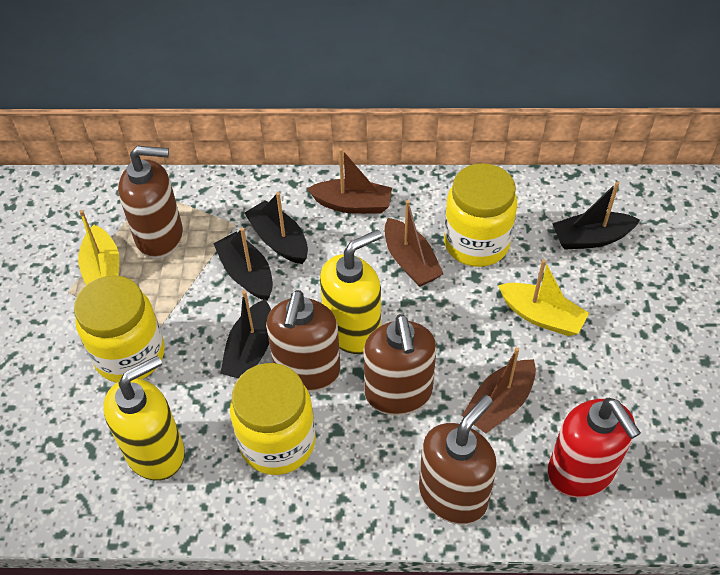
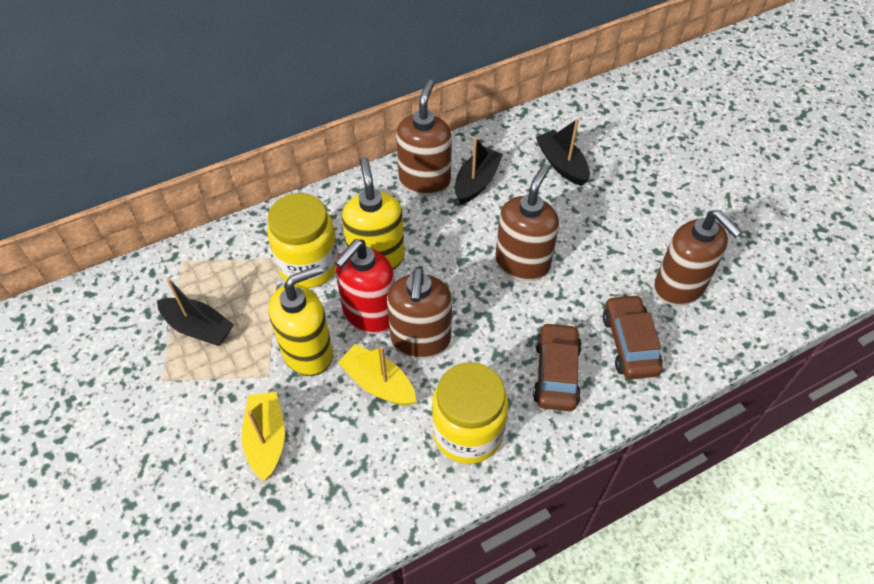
black boat: 4 -> 3
brown boat: 3 -> 0
brown car: 0 -> 2
yellow jar: 3 -> 2

